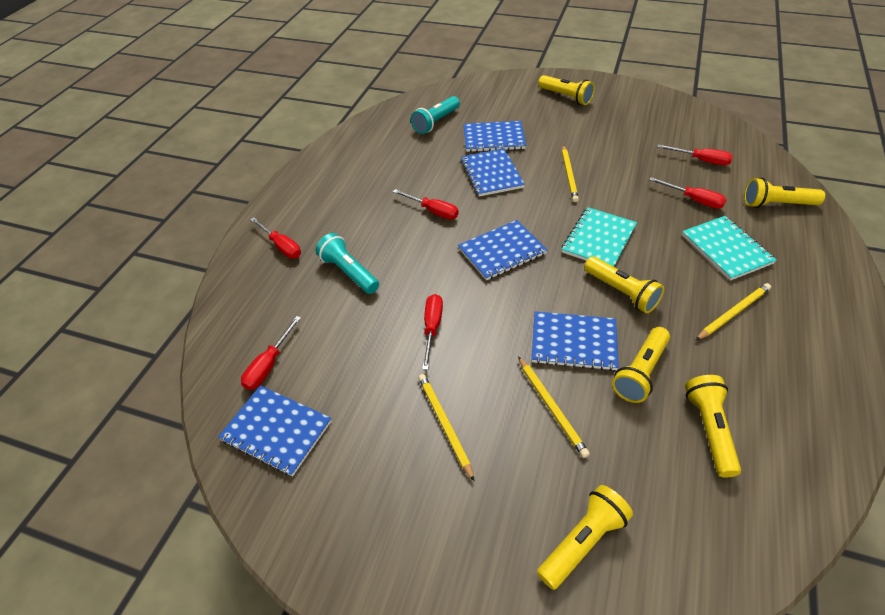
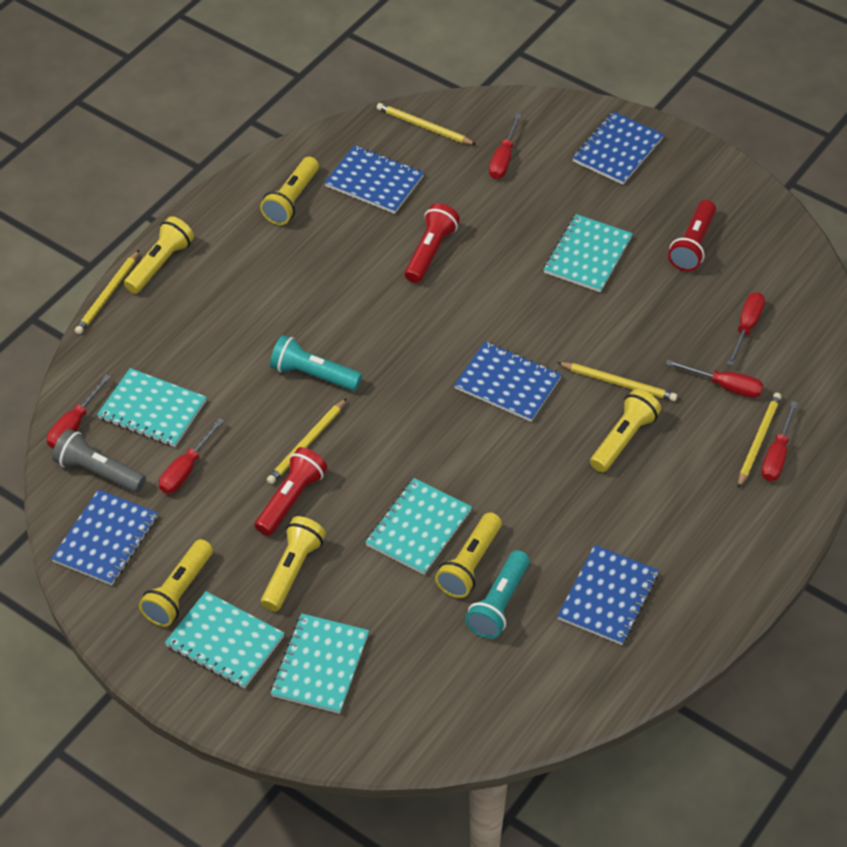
grey flashlight: 0 -> 1
red flashlight: 0 -> 3
turquoise notebook: 2 -> 5
yellow pencil: 4 -> 5

